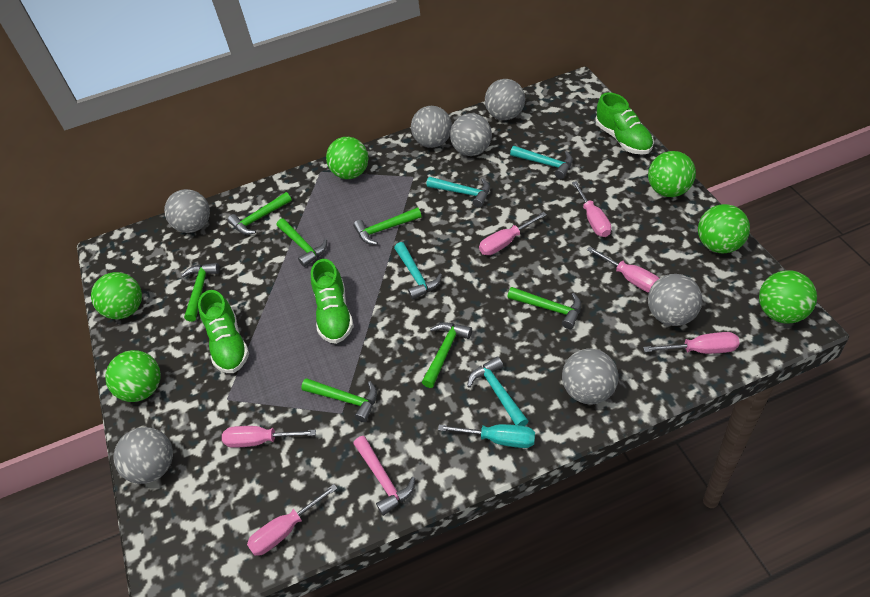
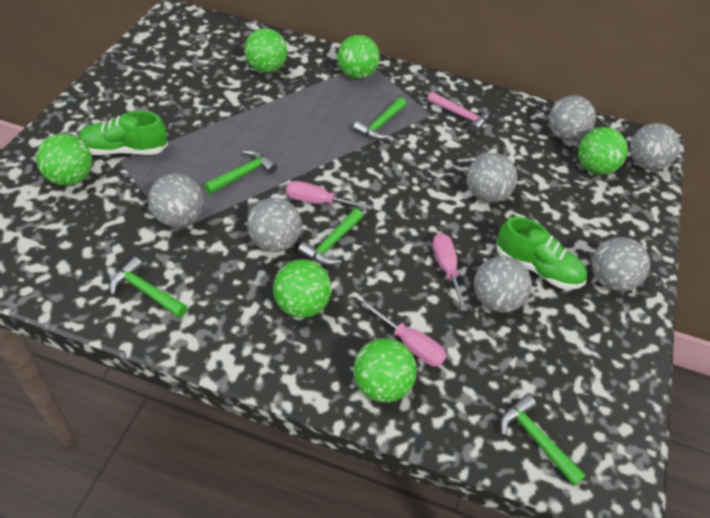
green hammer: 7 -> 5
green shoe: 3 -> 2
pink screwdriver: 6 -> 3
turquoise hammer: 4 -> 0
turquoise screwdriver: 1 -> 0

